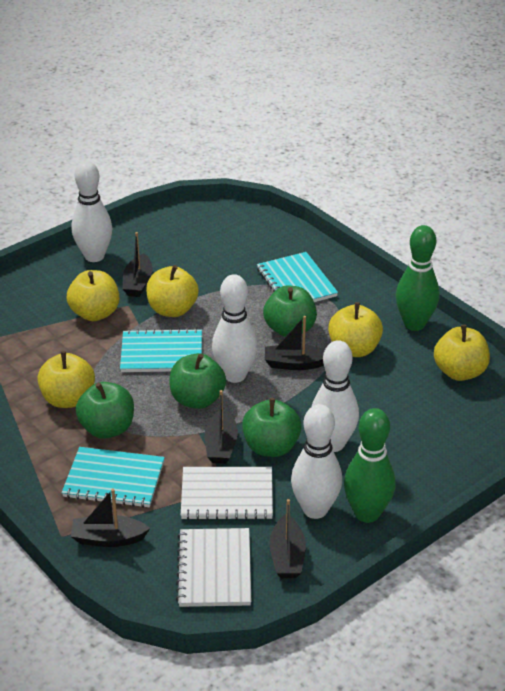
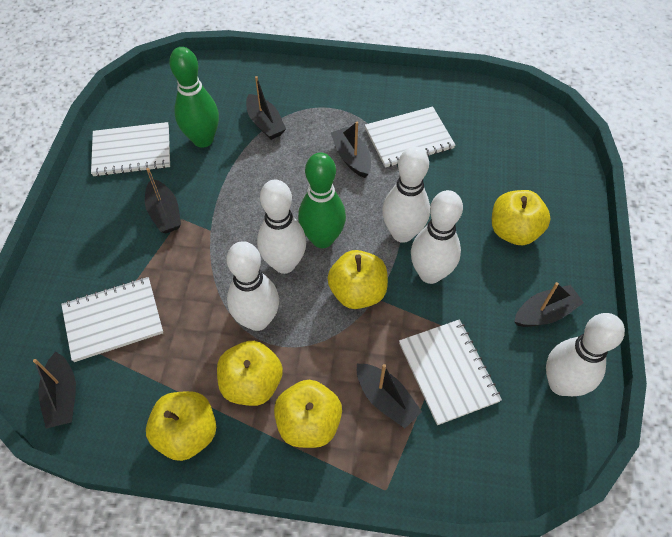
black boat: 5 -> 6
green apple: 4 -> 0
turquoise notebook: 3 -> 0
white bowling pin: 4 -> 5
white notebook: 2 -> 4

